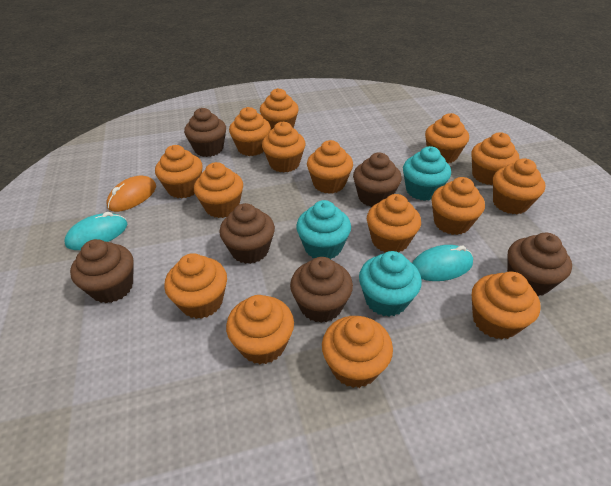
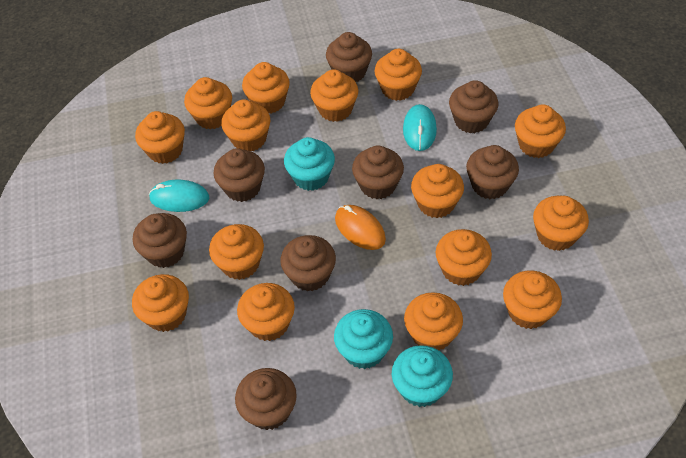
brown cupcake: 6 -> 8

